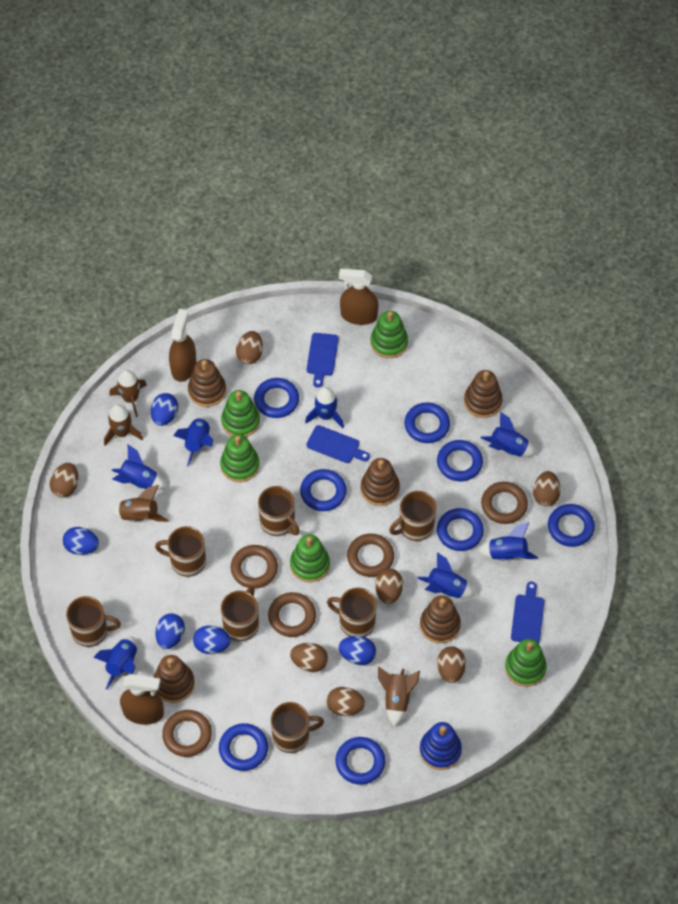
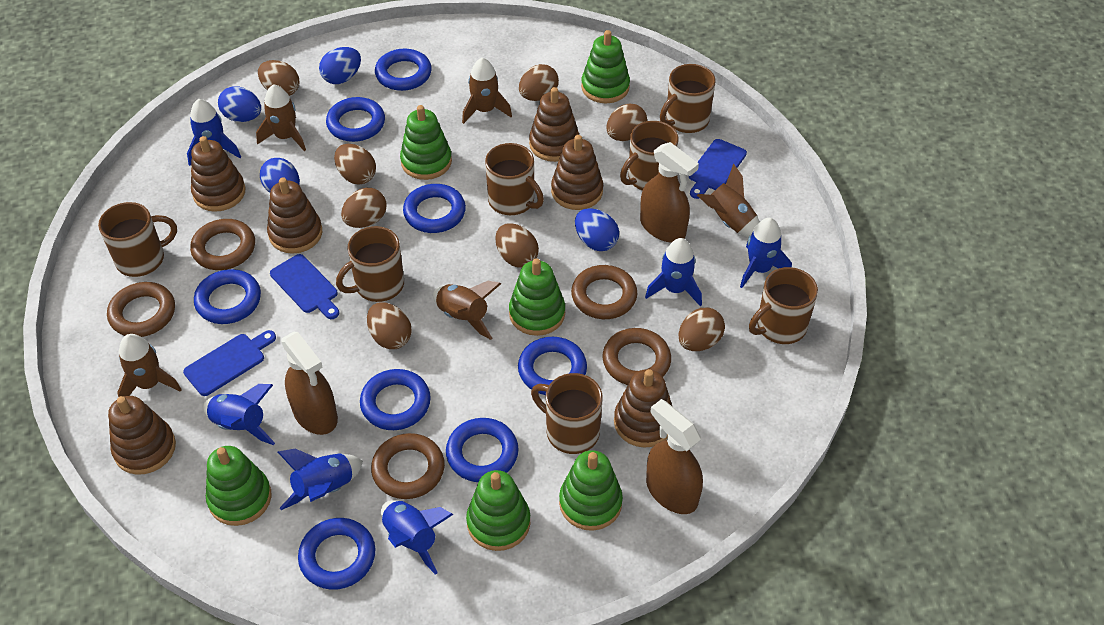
blue egg: 5 -> 4
blue rocket: 7 -> 6
blue stacking toy: 1 -> 0
brown egg: 7 -> 8
brown rocket: 4 -> 5
brown stacking toy: 5 -> 6
green stacking toy: 5 -> 6

